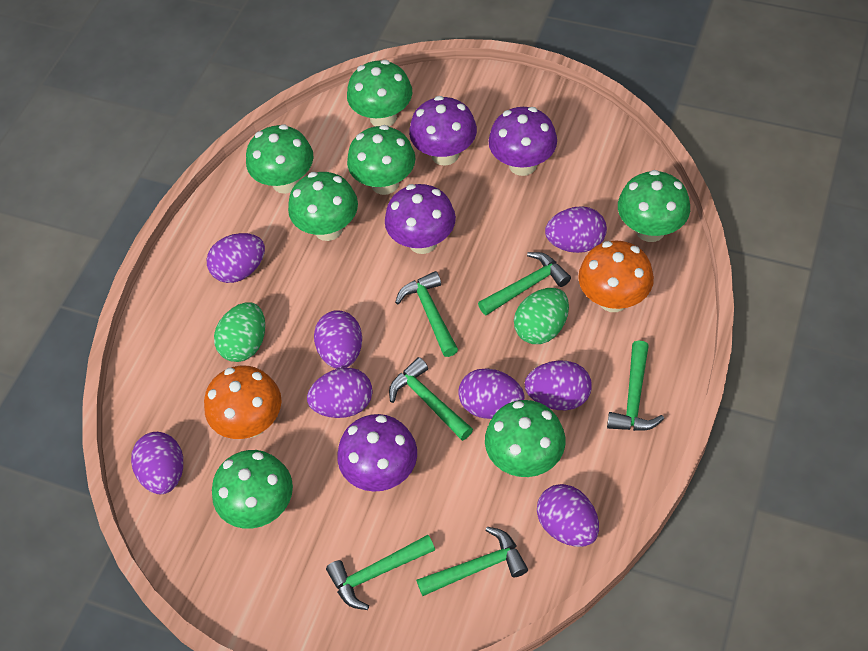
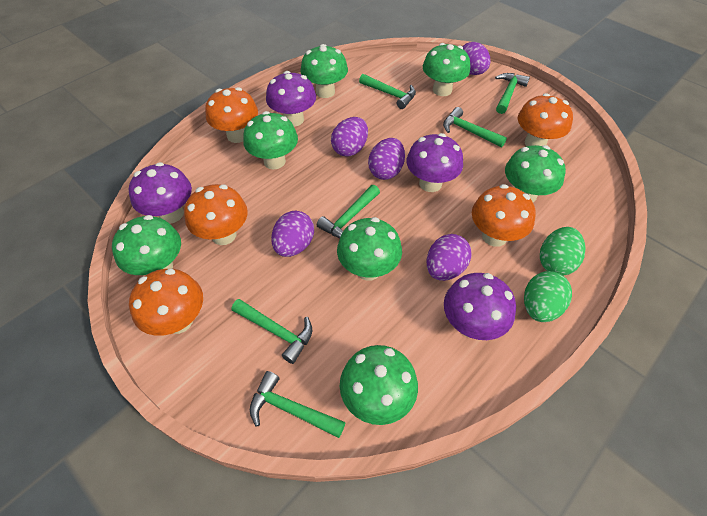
orange mushroom: 2 -> 5
purple egg: 8 -> 5

